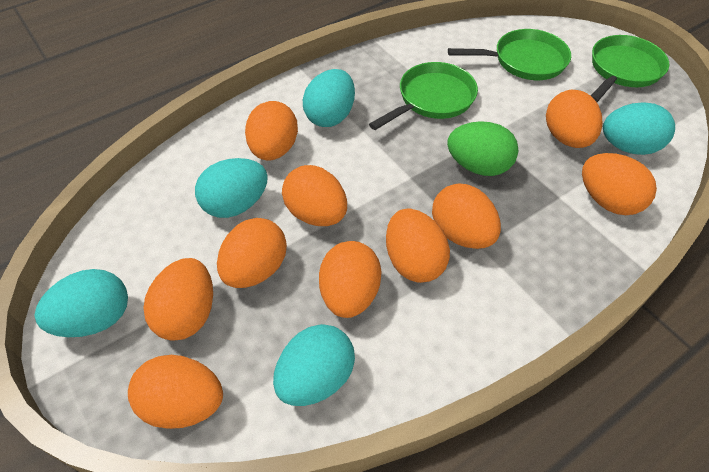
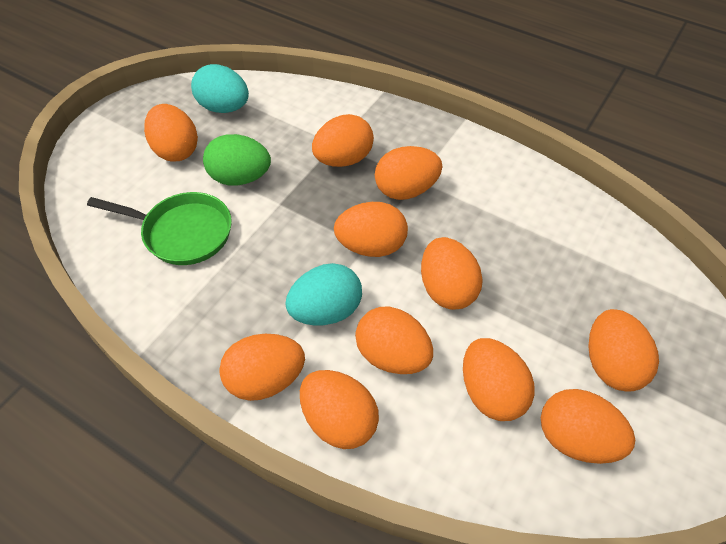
green pan: 3 -> 1
orange egg: 10 -> 11
turquoise egg: 5 -> 2

